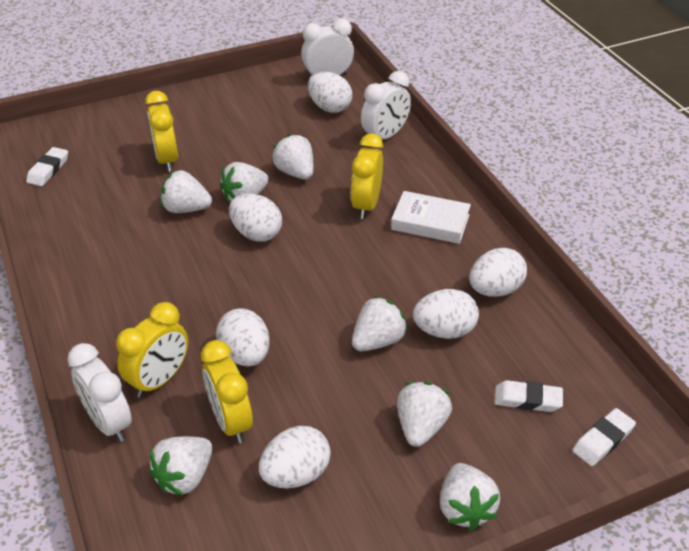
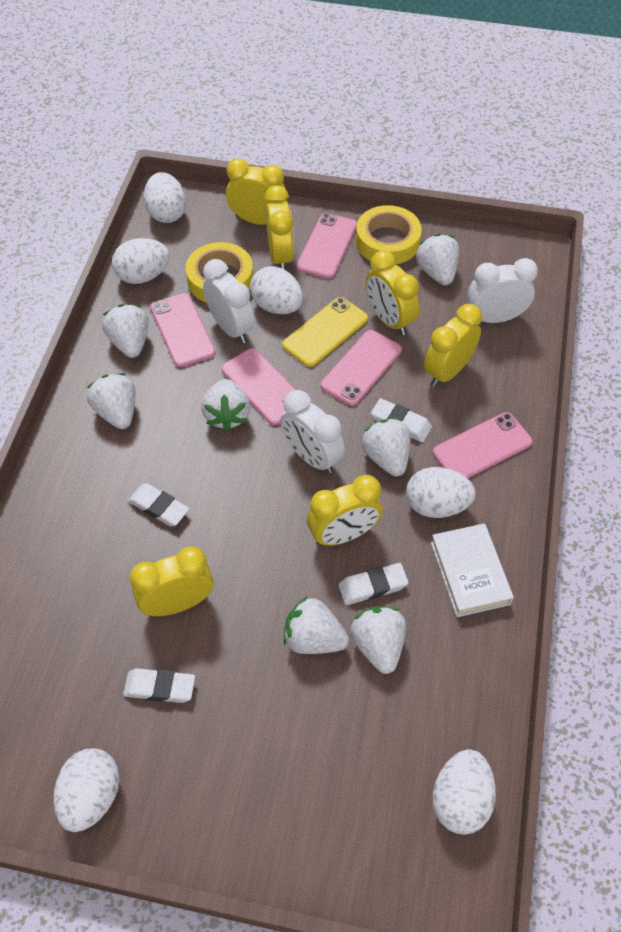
pink phone: 0 -> 5
white eraser: 3 -> 4
yellow clock: 4 -> 6
yellow phone: 0 -> 1
yellow tape: 0 -> 2

